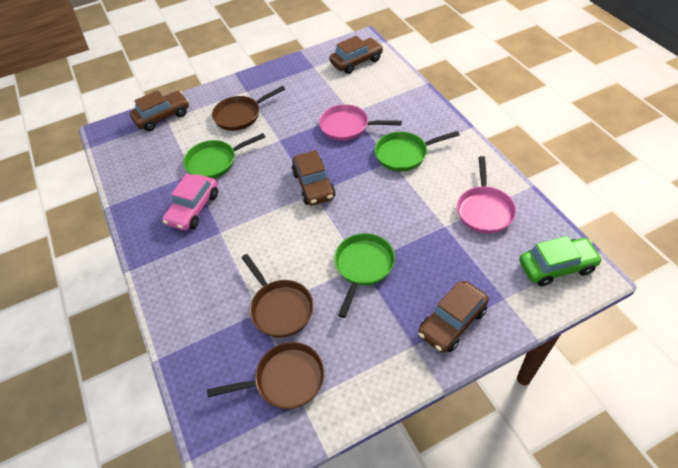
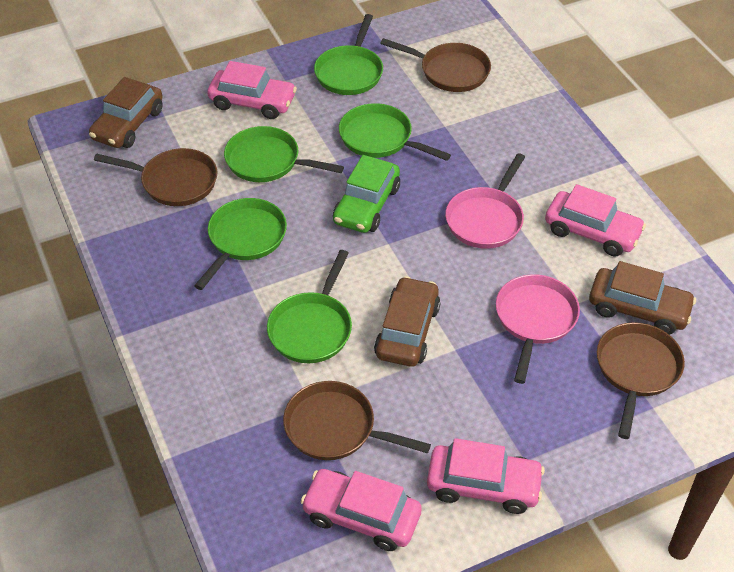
brown car: 4 -> 3
brown pan: 3 -> 4
green pan: 3 -> 5
pink car: 1 -> 4

